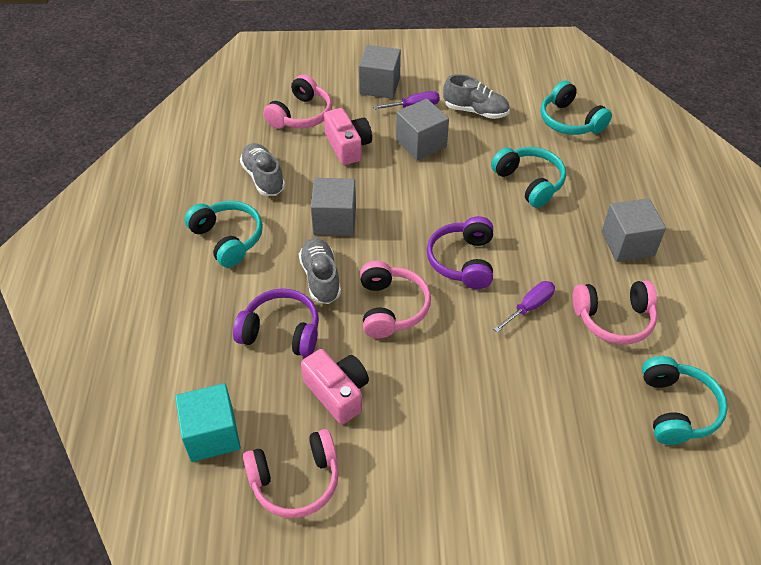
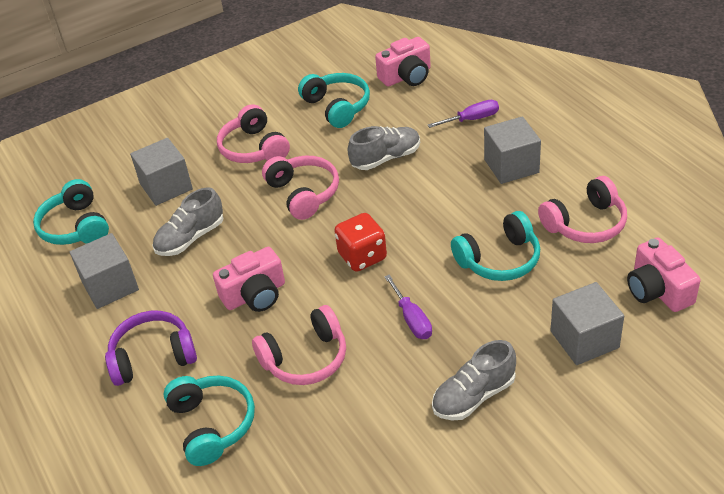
pink camera: 2 -> 3
purple headphones: 2 -> 1
red dice: 0 -> 1
turquoise cube: 1 -> 0

